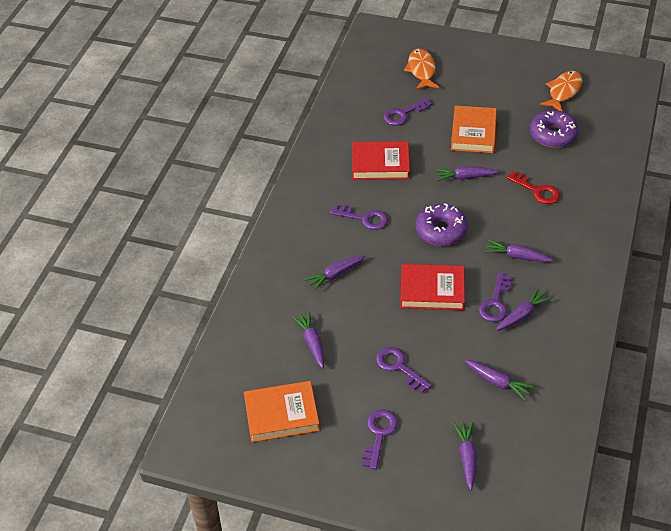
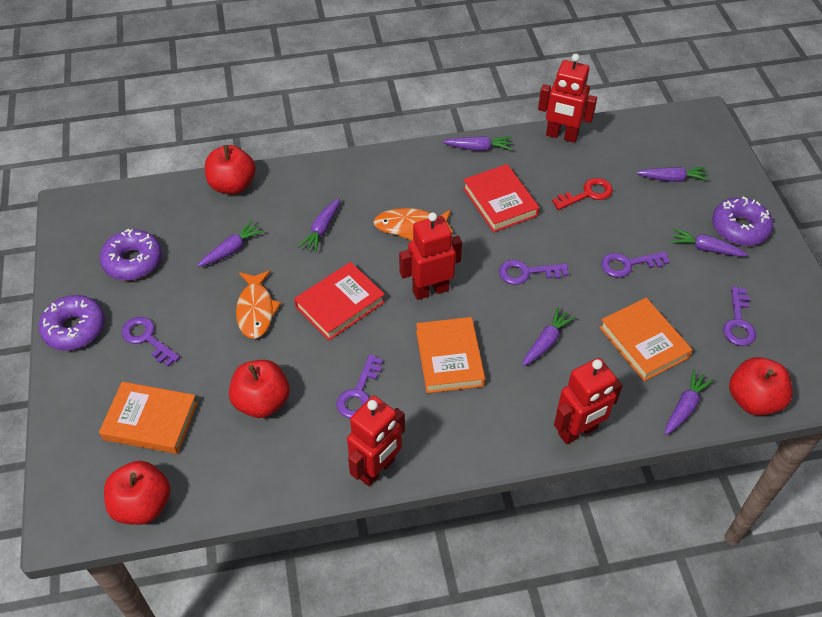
orange book: 2 -> 3
purple donut: 2 -> 3
red apple: 0 -> 4
red robot: 0 -> 4

